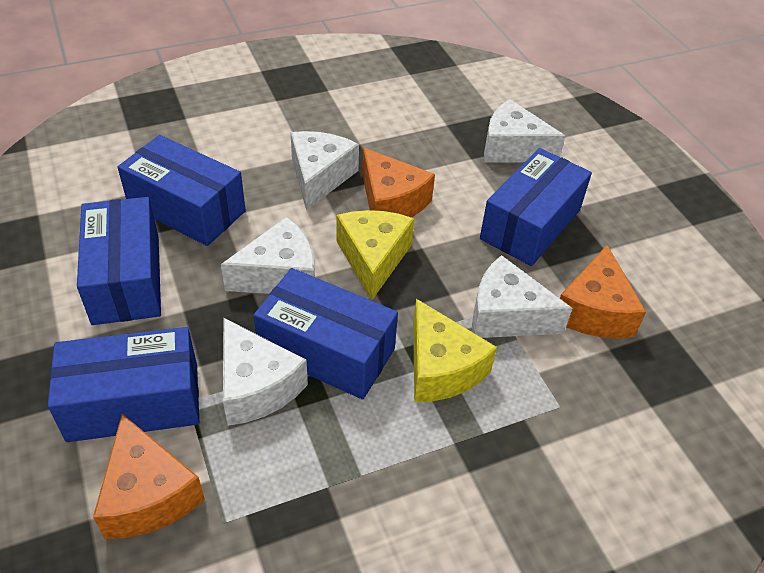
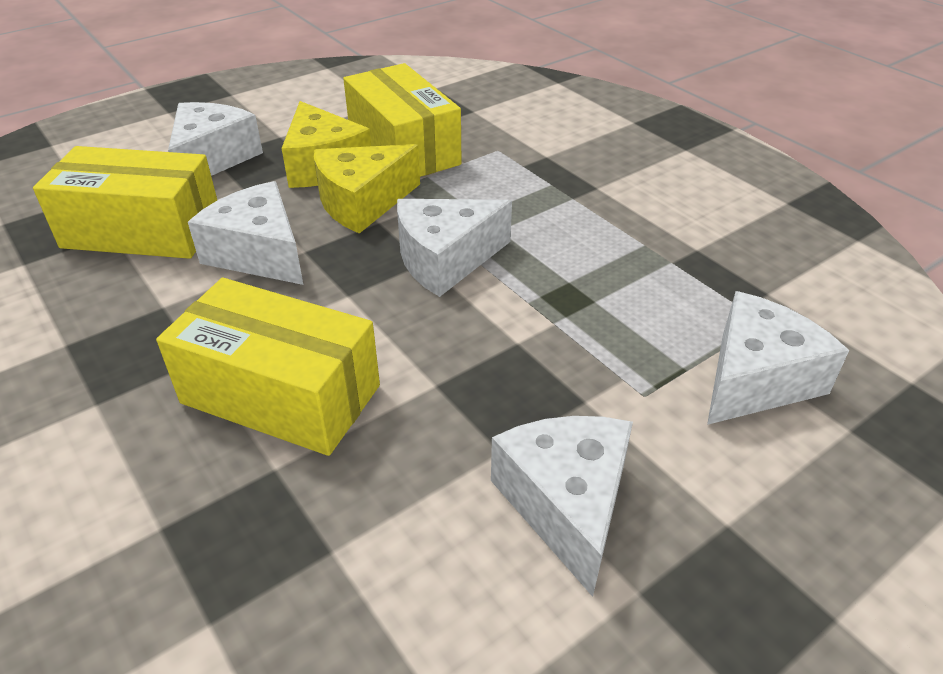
blue box: 5 -> 0
orange cheese: 3 -> 0
yellow box: 0 -> 3

